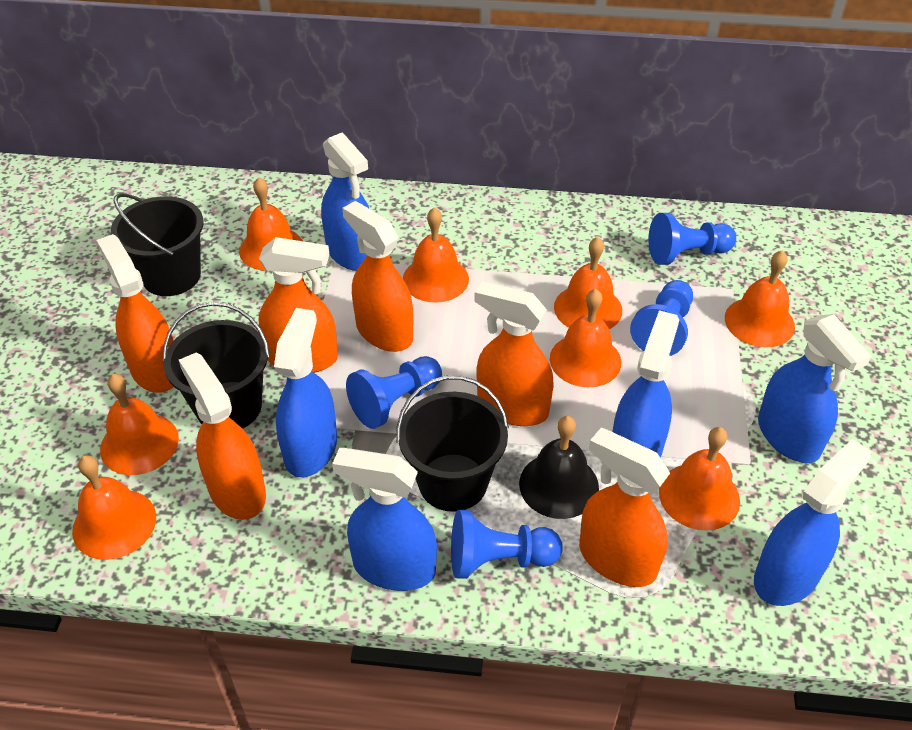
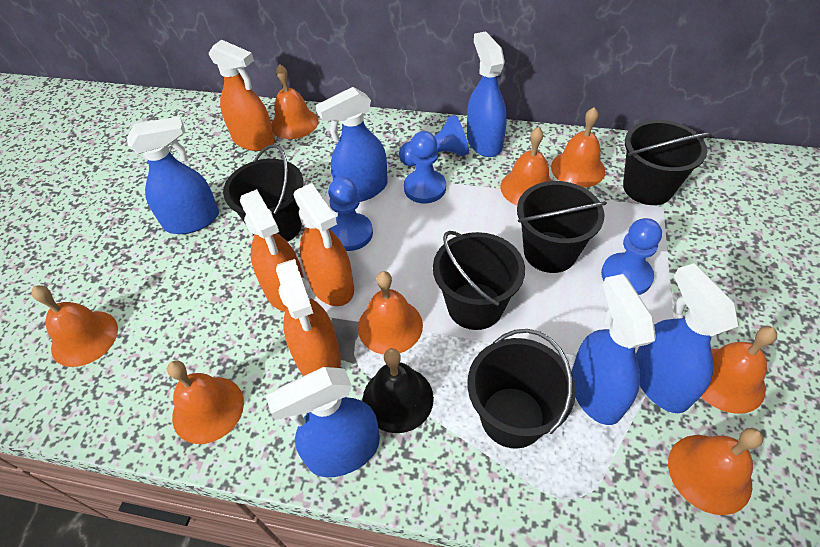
black bucket: 3 -> 5
orange spray bottle: 6 -> 4

